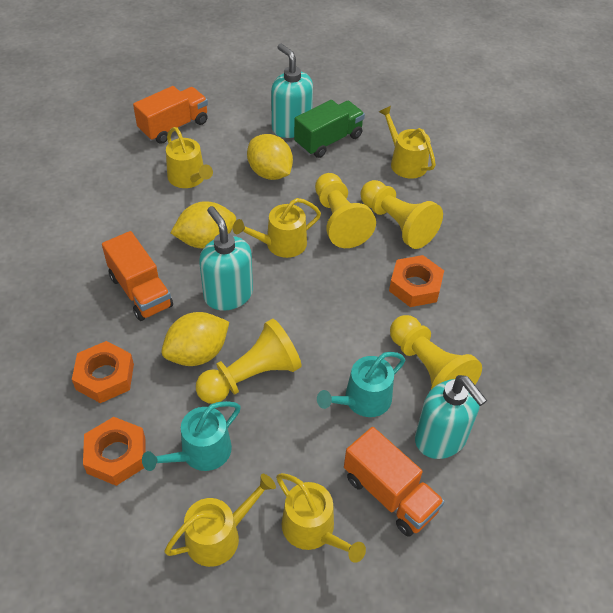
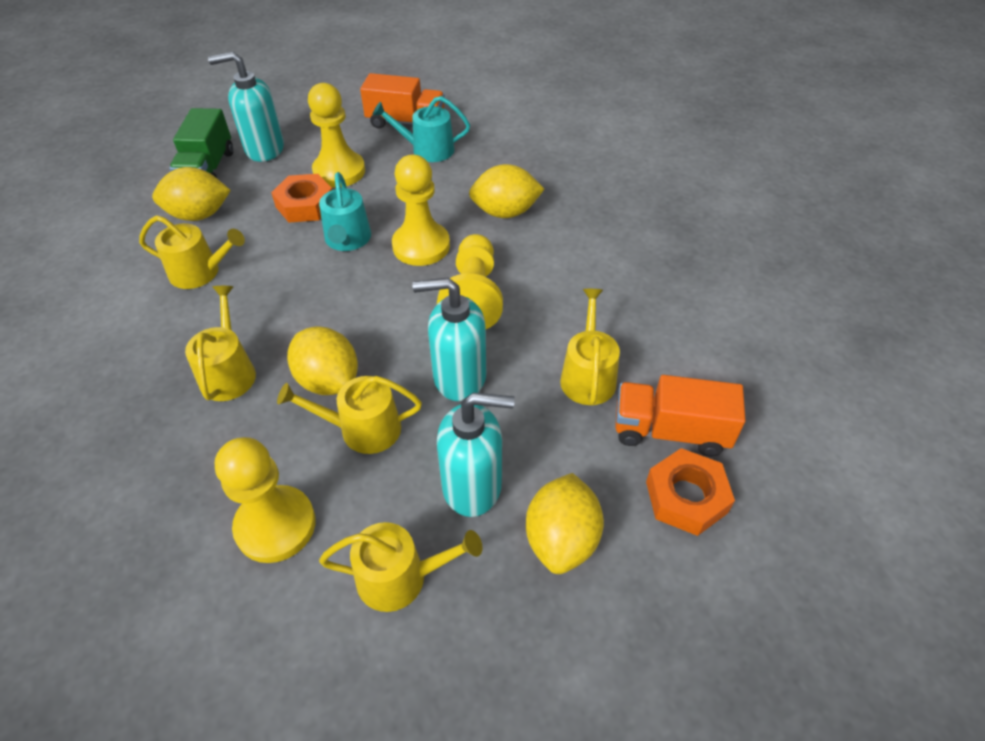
orange nut: 3 -> 2
orange truck: 3 -> 2
yellow lemon: 3 -> 4

